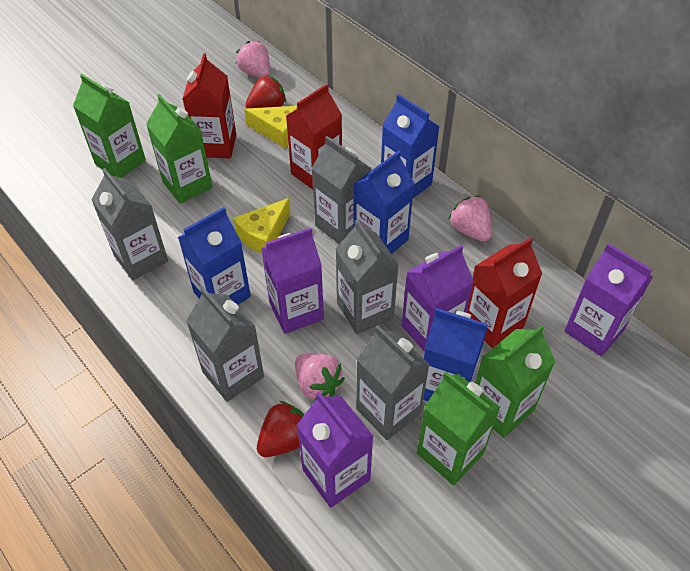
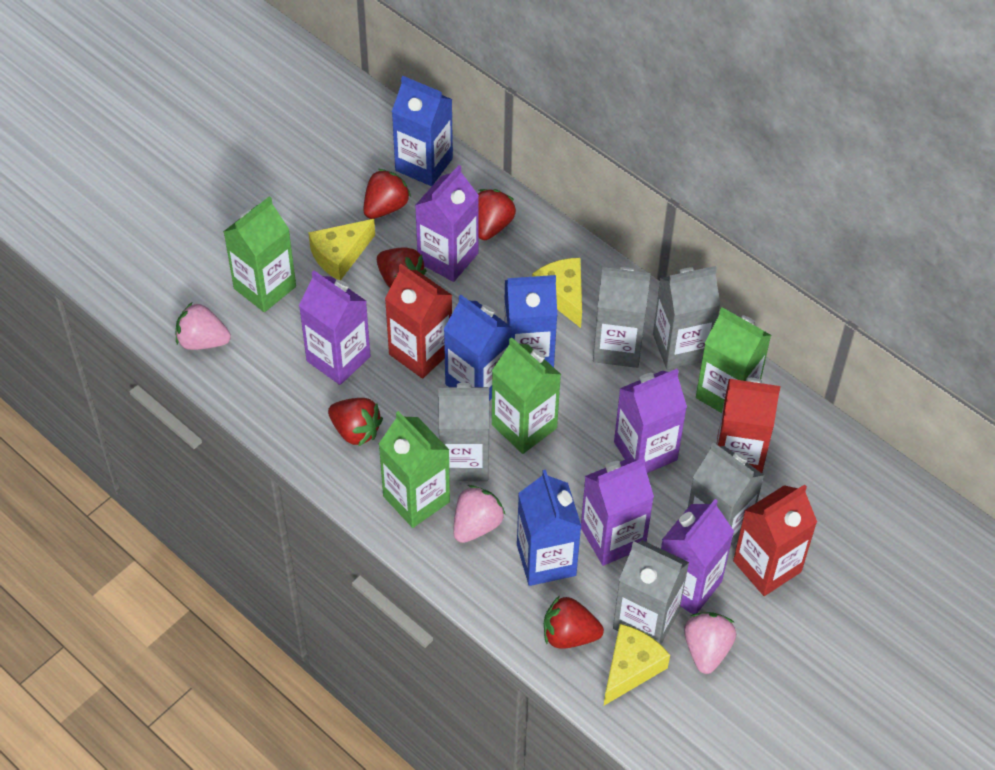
purple carton: 4 -> 5
red strawberry: 2 -> 5
yellow cheese: 2 -> 3

